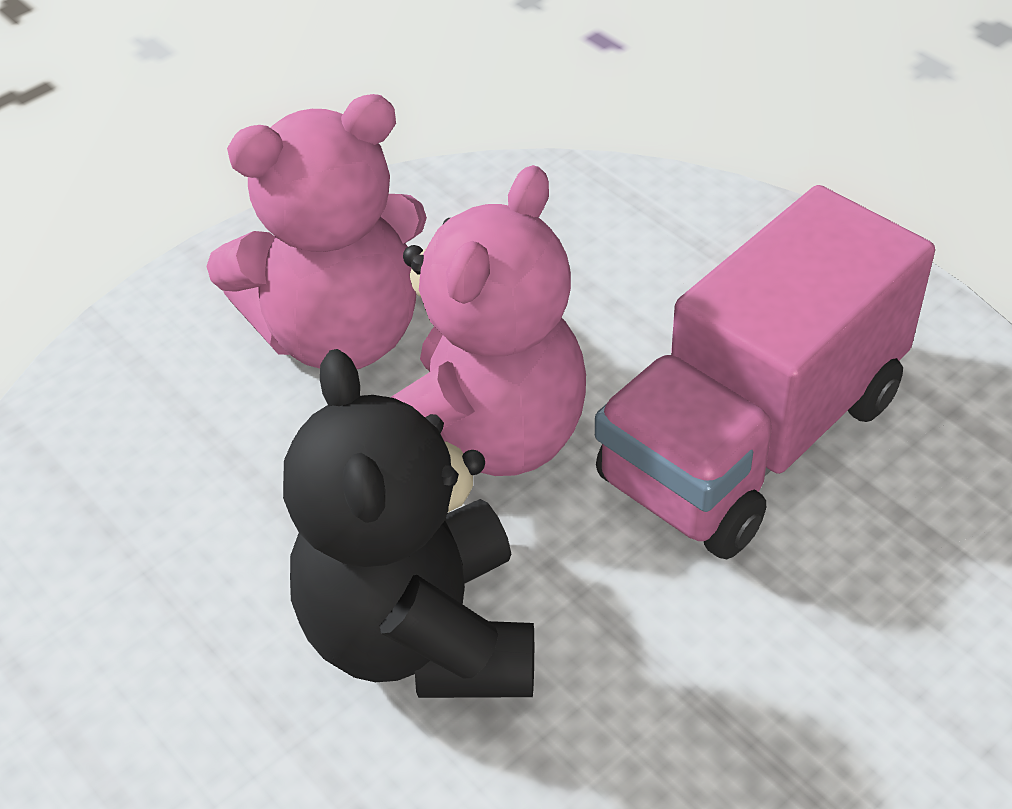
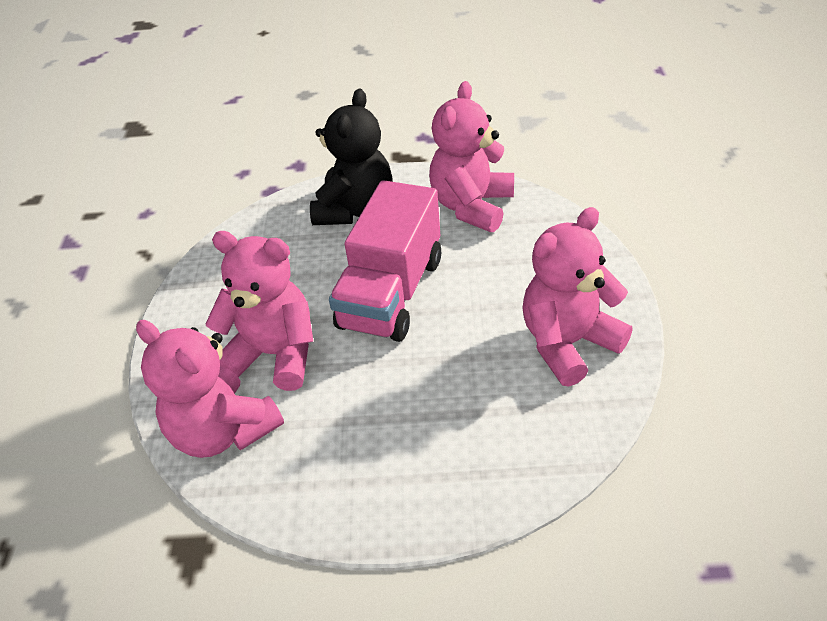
pink teddy bear: 2 -> 4

